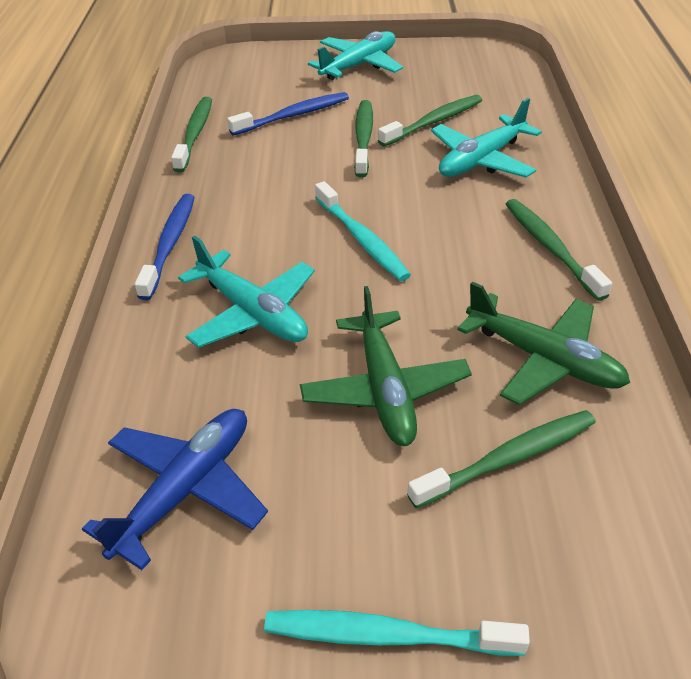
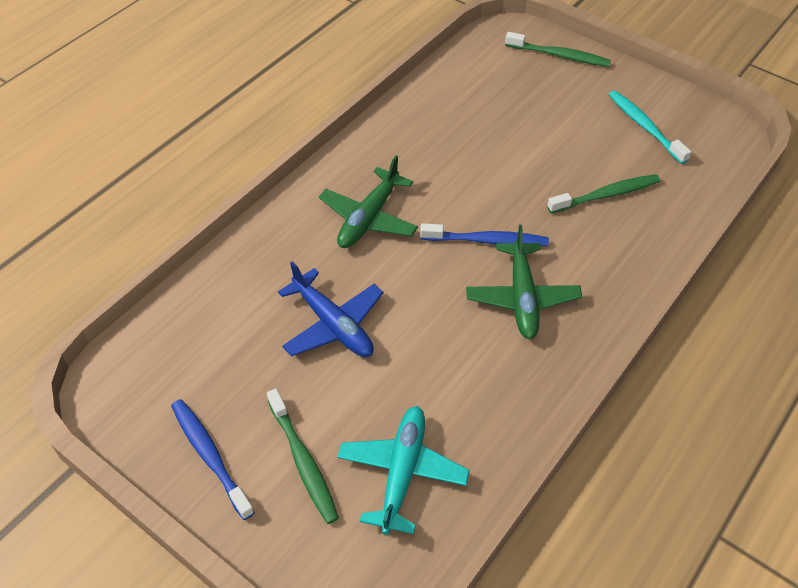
green toothbrush: 5 -> 3
turquoise plane: 3 -> 1
turquoise toothbrush: 2 -> 1

